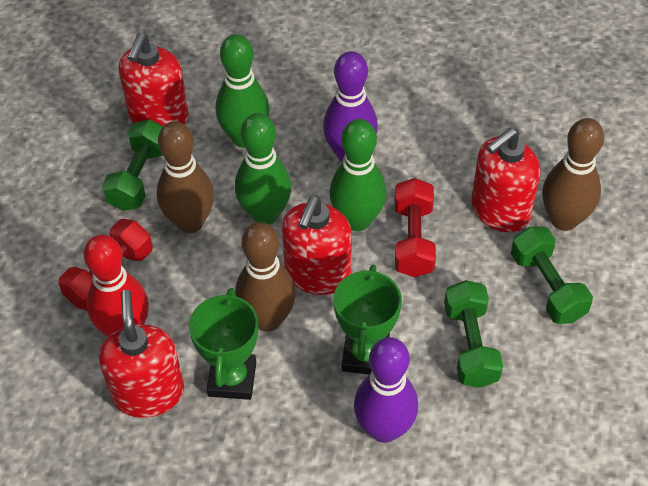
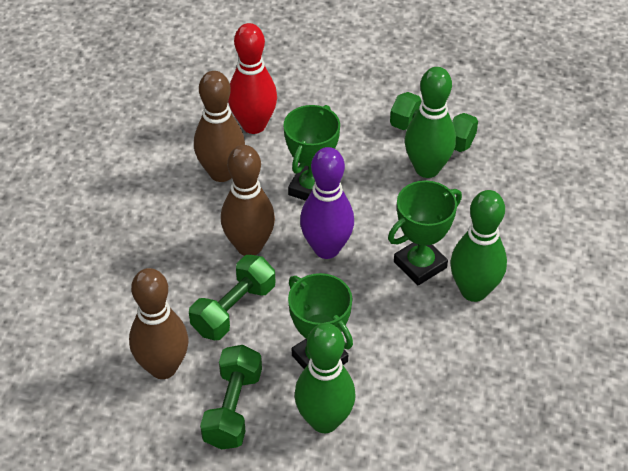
green trophy: 2 -> 3
purple bowling pin: 2 -> 1
red dumbbell: 2 -> 0
red soap dispenser: 4 -> 0

